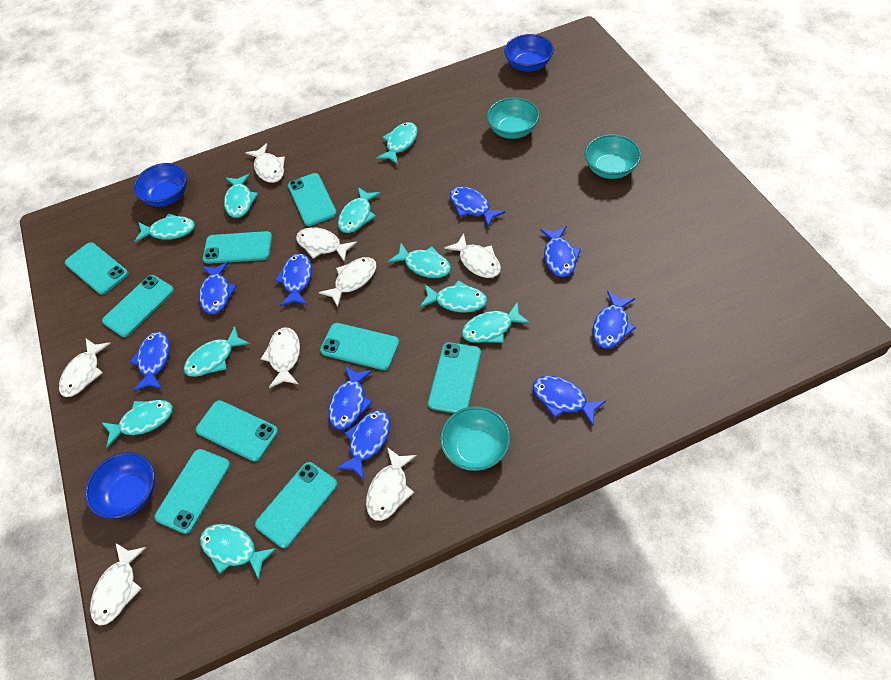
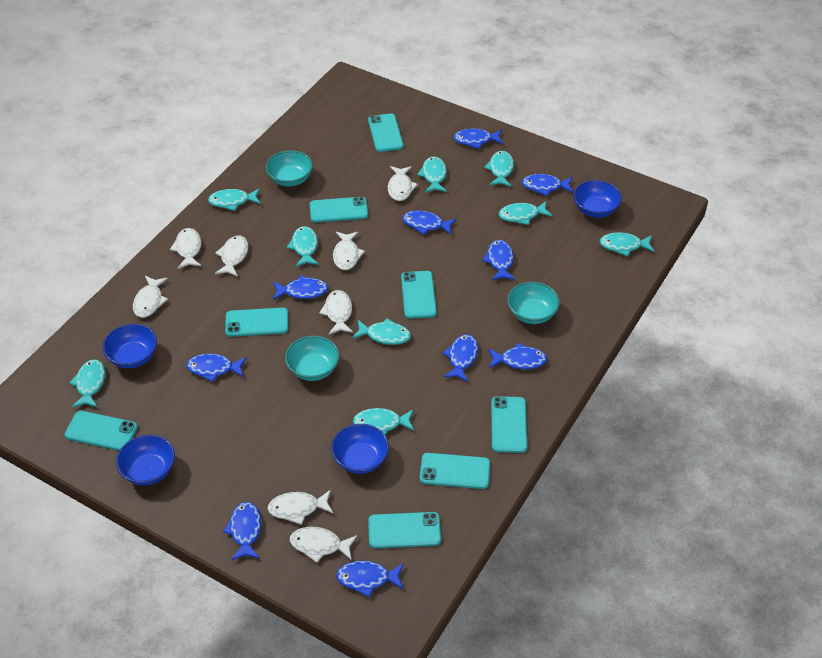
blue bowl: 3 -> 4
blue fish: 9 -> 10
turquoise fish: 10 -> 9
turquoise phone: 9 -> 8

